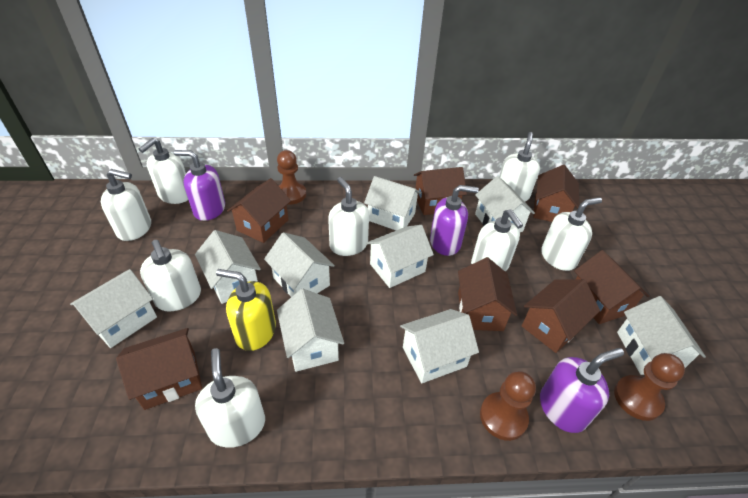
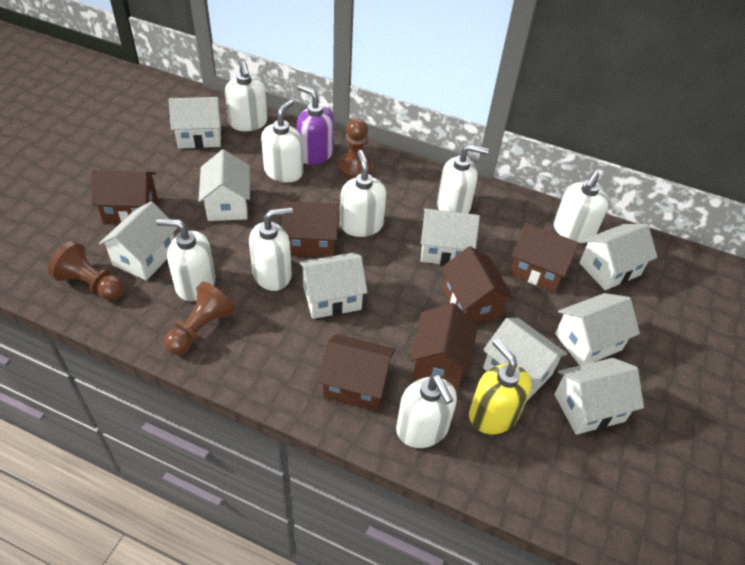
brown house: 7 -> 6
purple soap dispenser: 3 -> 1

